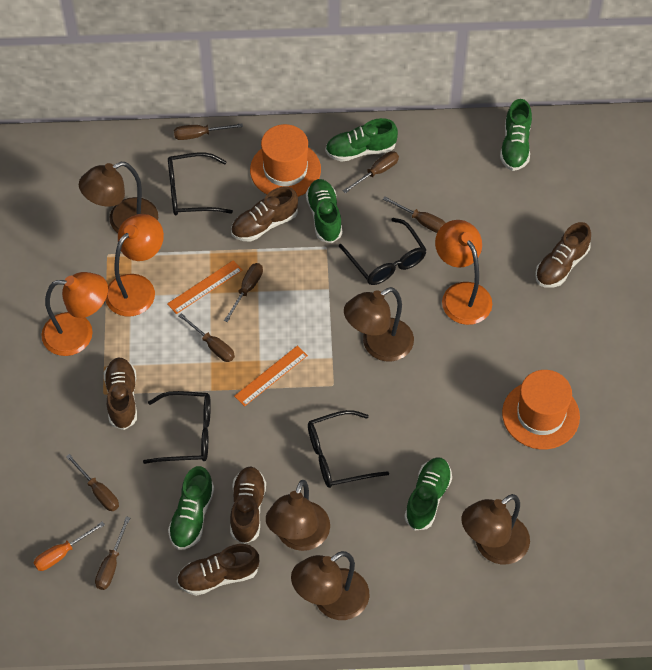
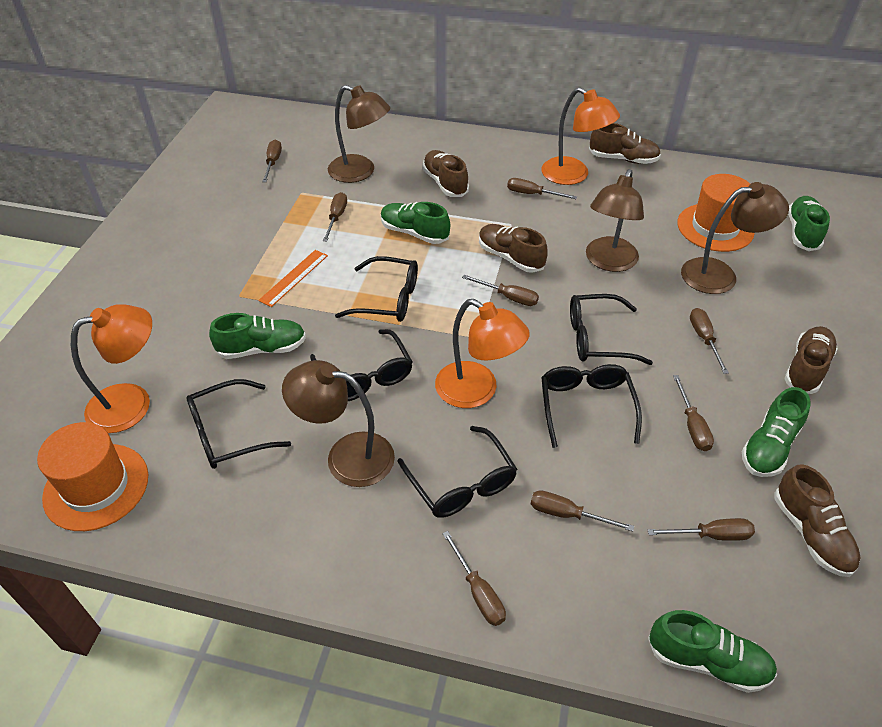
black glasses: 4 -> 6
brown lamp: 5 -> 4
brown screwdriver: 7 -> 9
orange ruler: 2 -> 1
orange screwdriver: 1 -> 0

